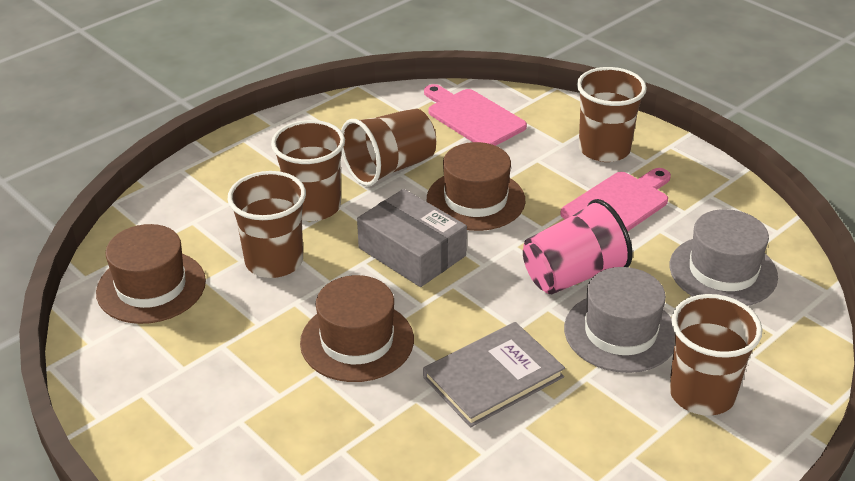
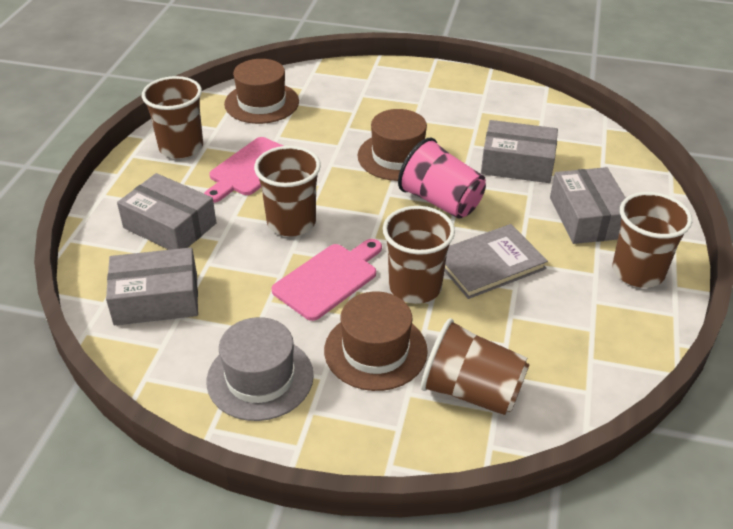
grey box: 1 -> 4
grey hat: 2 -> 1

